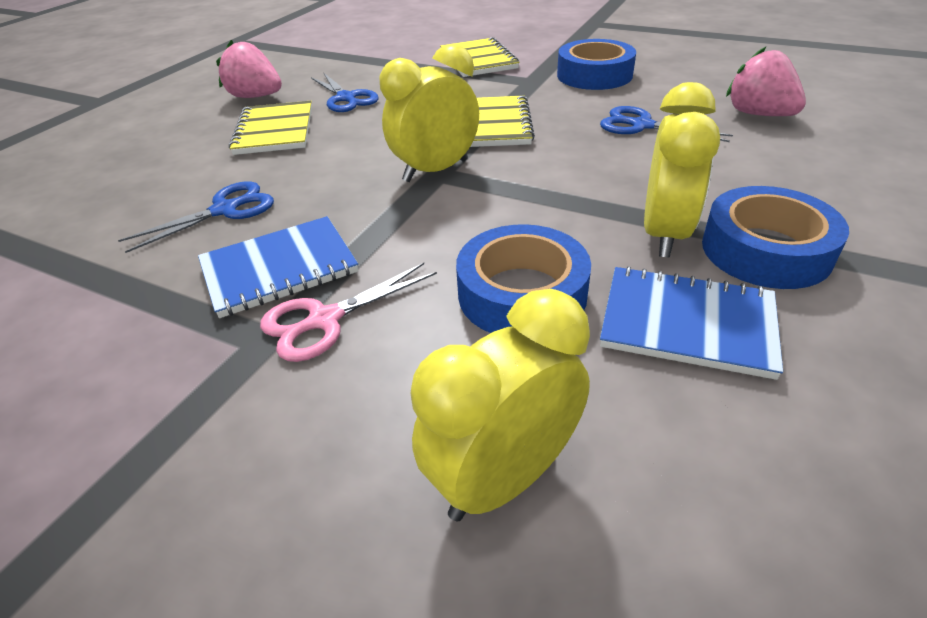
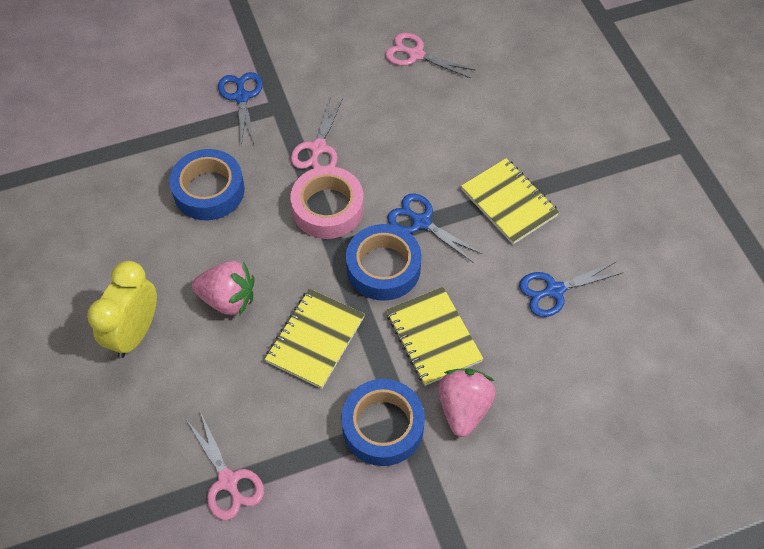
blue notebook: 2 -> 0
pink scissors: 1 -> 3
pink tape: 0 -> 1
yellow clock: 3 -> 1

